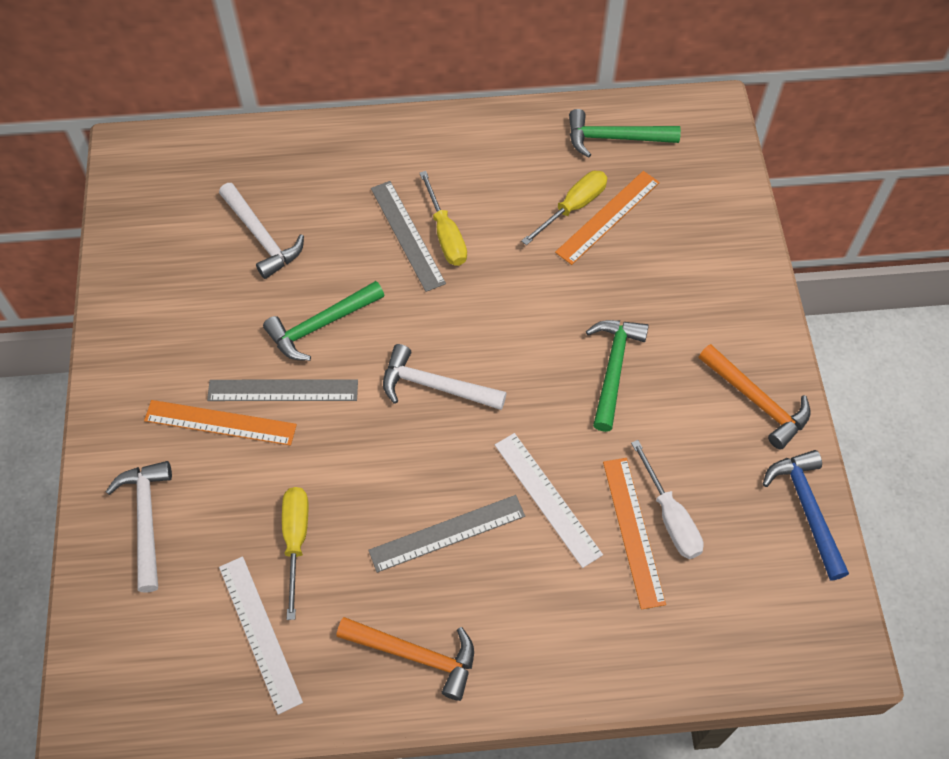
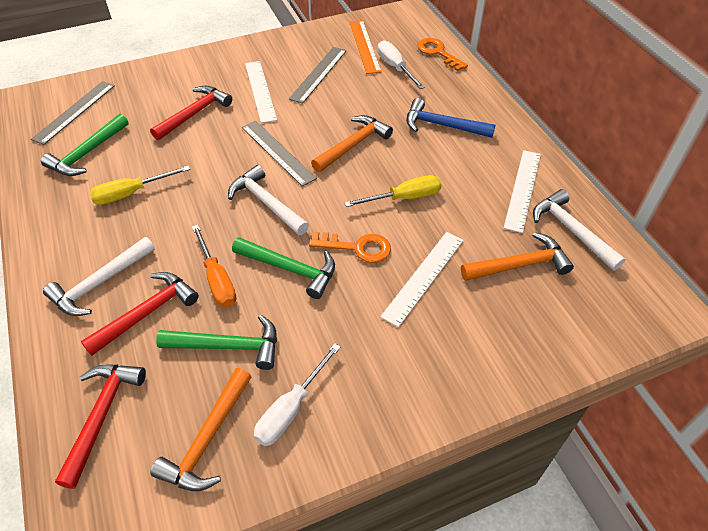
orange hammer: 2 -> 3
orange key: 0 -> 2
orange ruler: 3 -> 1
orange screwdriver: 0 -> 1
red hammer: 0 -> 3
white ruler: 2 -> 3
white screwdriver: 1 -> 2
yellow screwdriver: 3 -> 2

